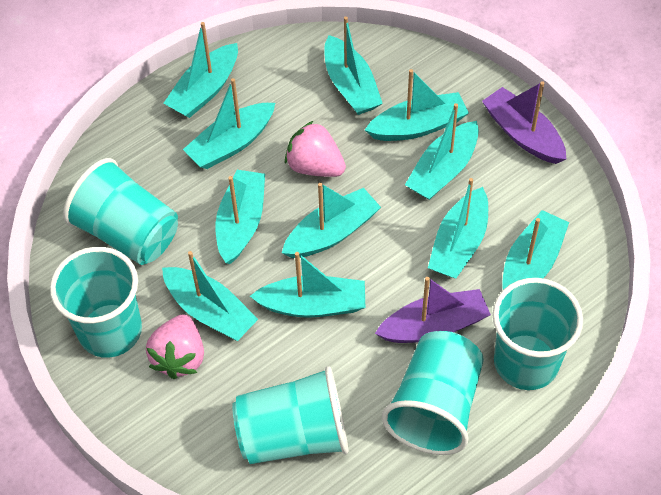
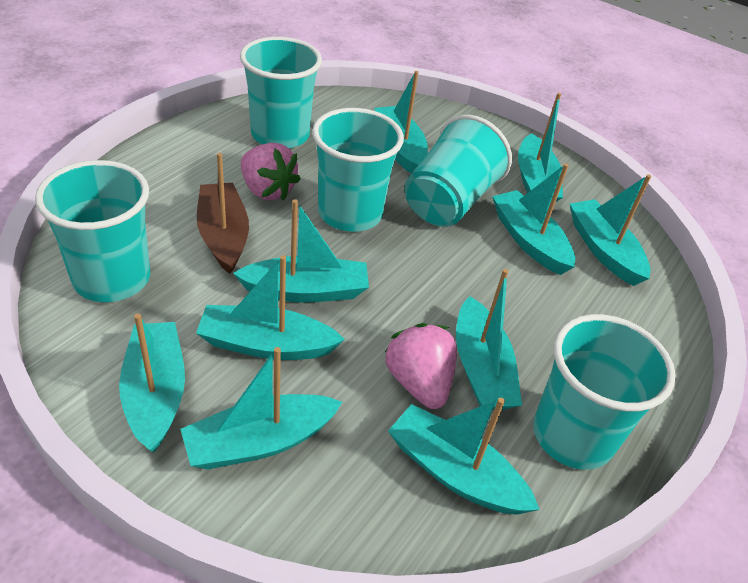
brown boat: 0 -> 1
purple boat: 2 -> 0
turquoise boat: 11 -> 10

